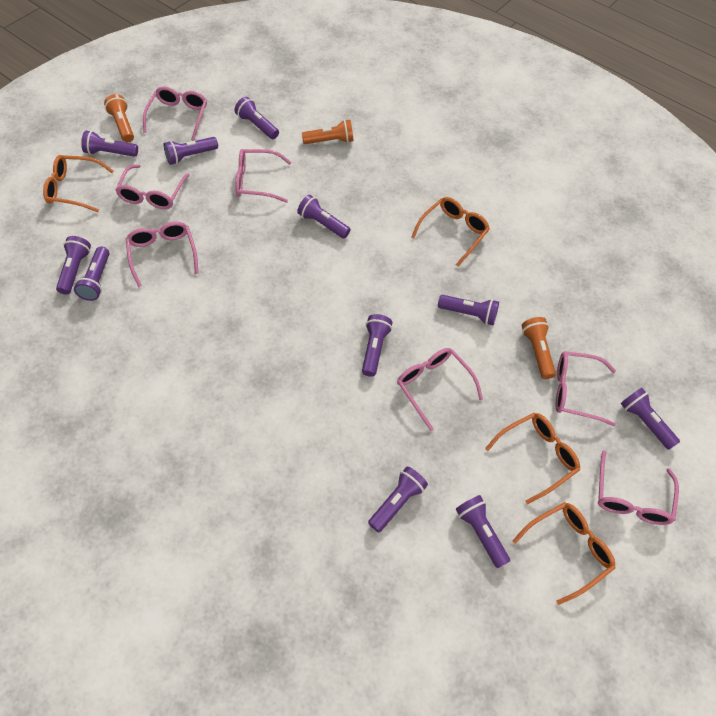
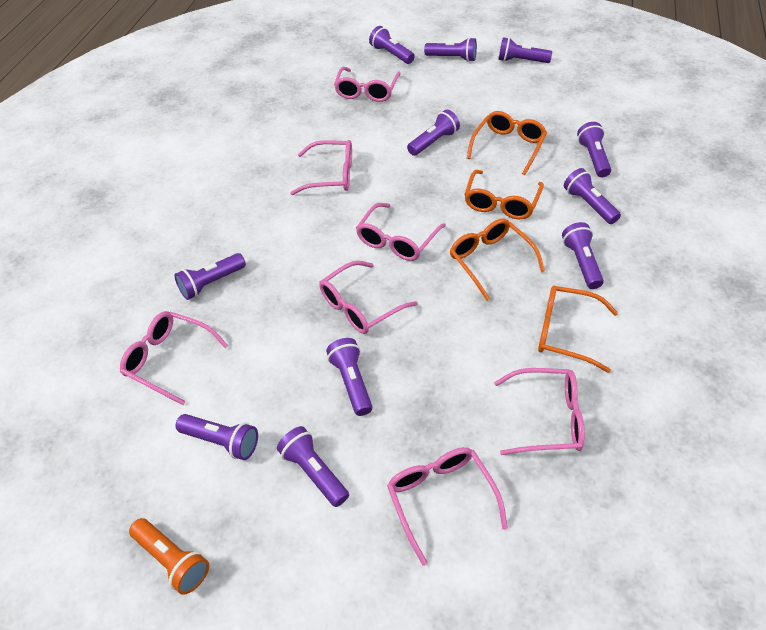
orange flashlight: 3 -> 1

